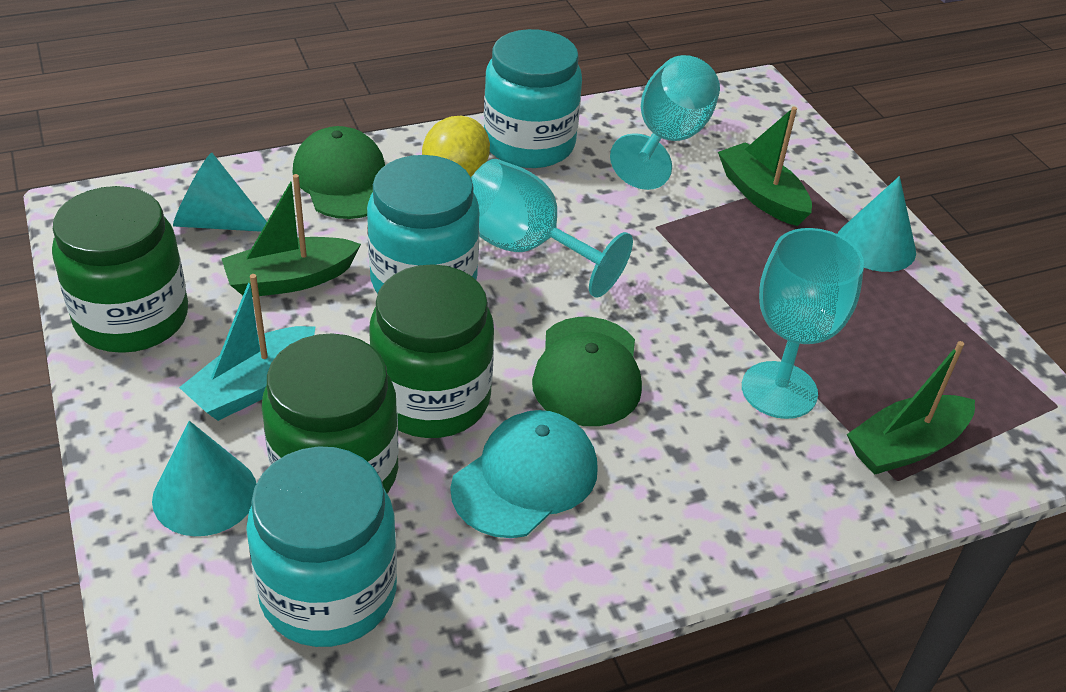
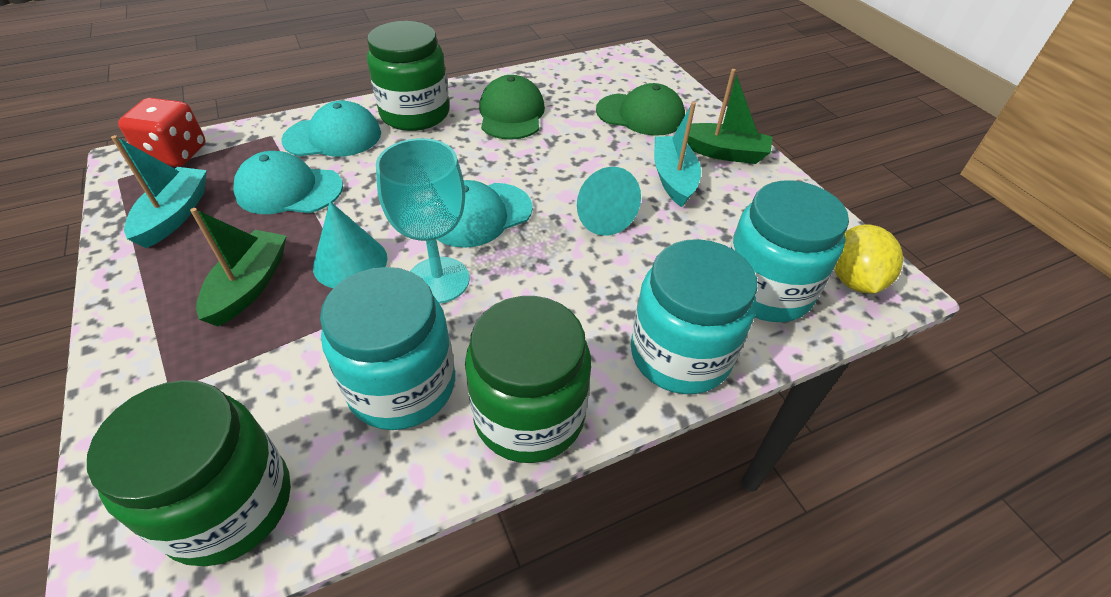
green boat: 3 -> 2
red dice: 0 -> 1
turquoise boat: 1 -> 2
turquoise cap: 1 -> 3
turquoise cone: 3 -> 2
turquoise goblet: 3 -> 1

